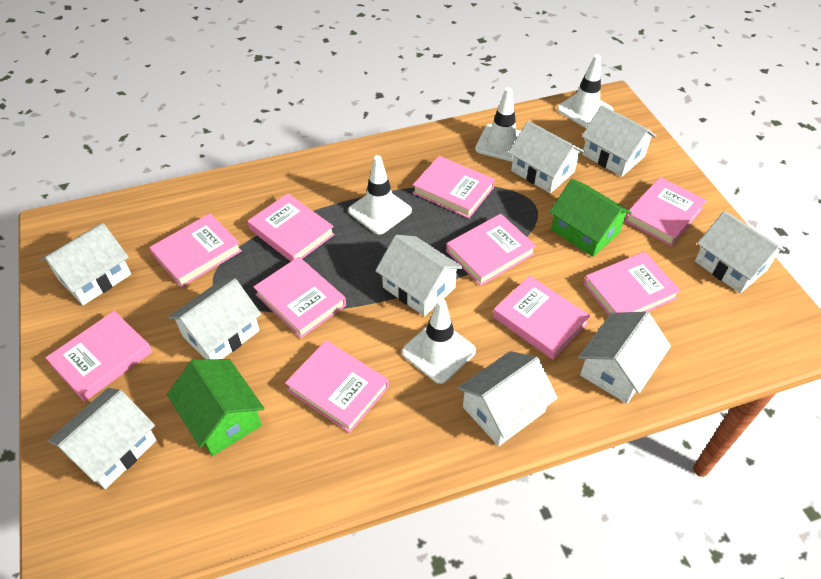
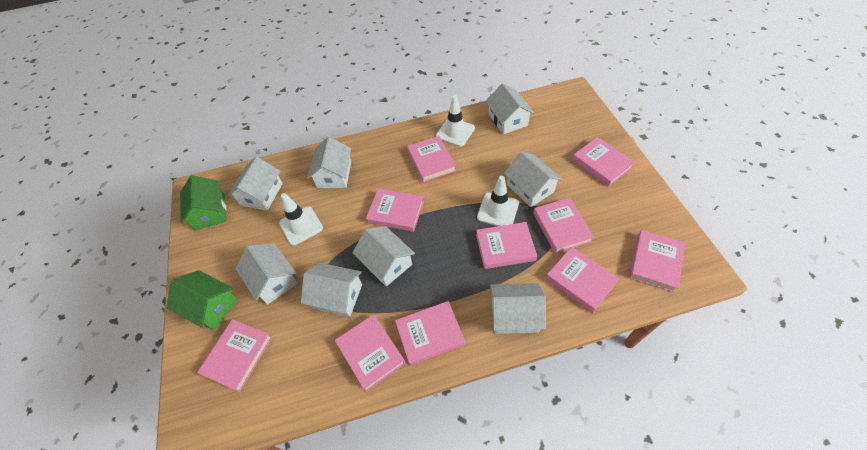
white house: 9 -> 8
white traffic cone: 4 -> 3

